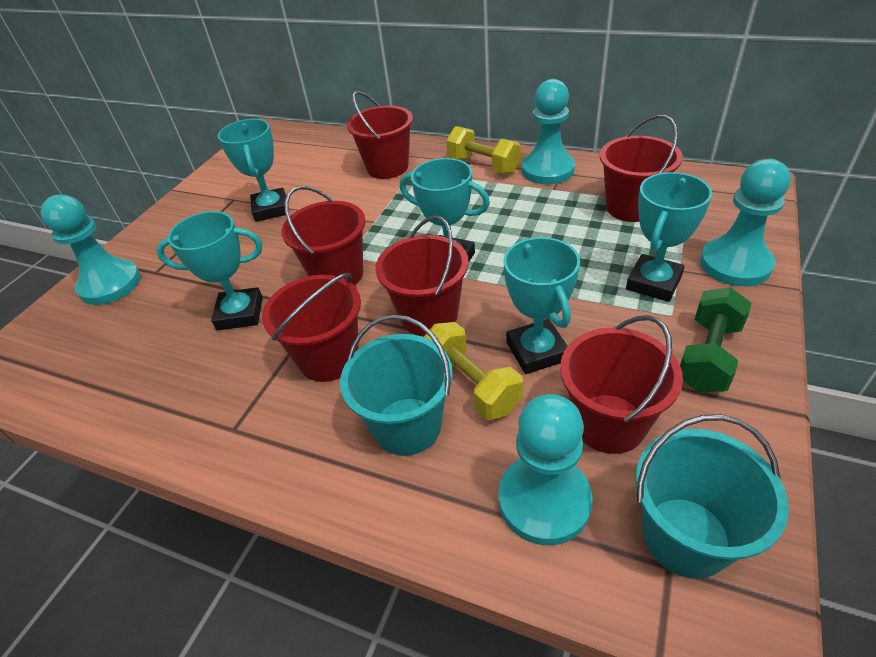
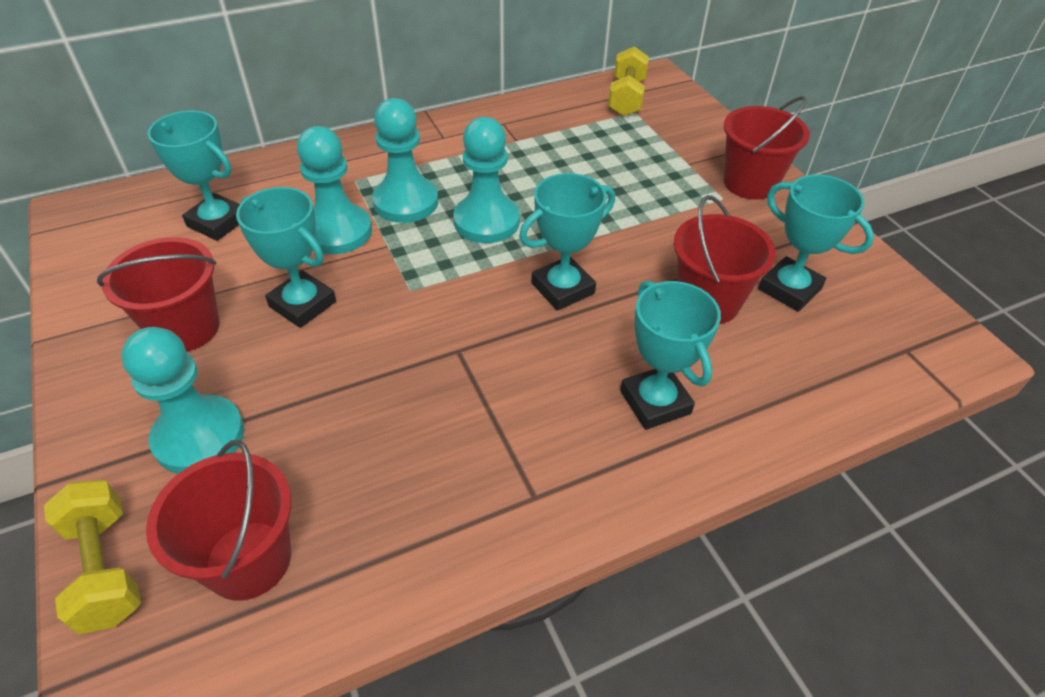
green dumbbell: 1 -> 0
red bucket: 6 -> 4
turquoise bucket: 2 -> 0

